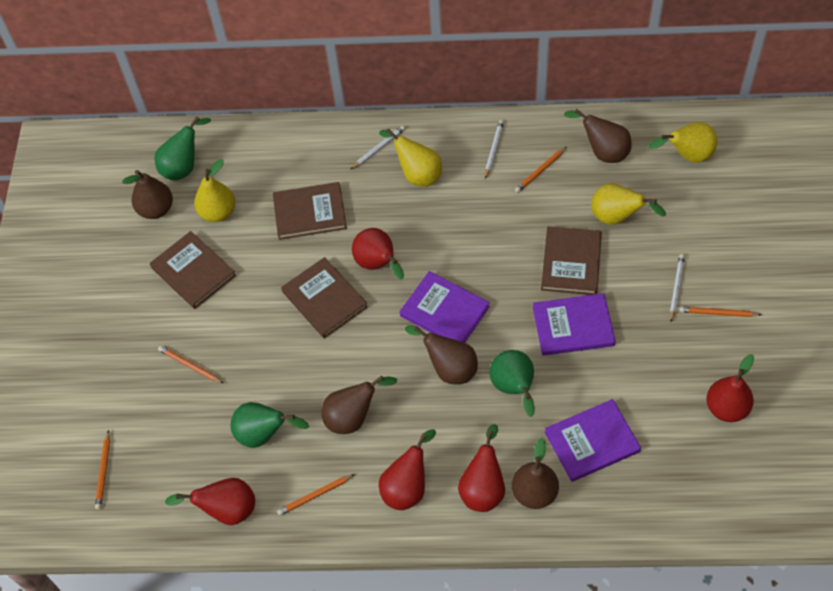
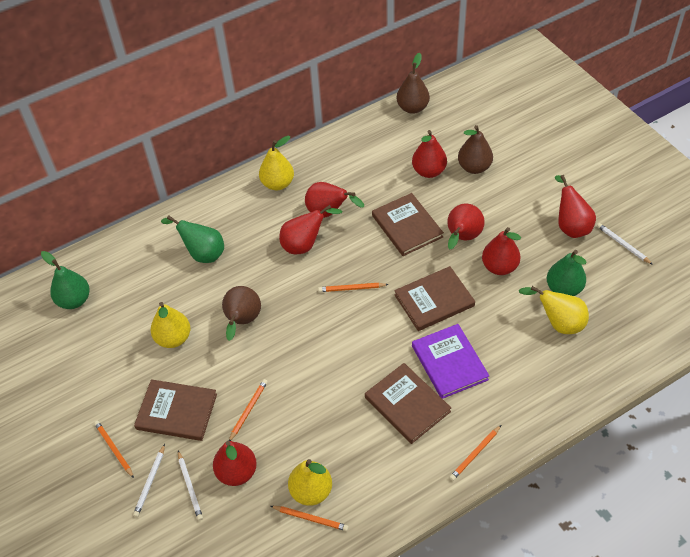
brown pear: 5 -> 3
purple book: 3 -> 1
red pear: 5 -> 7

